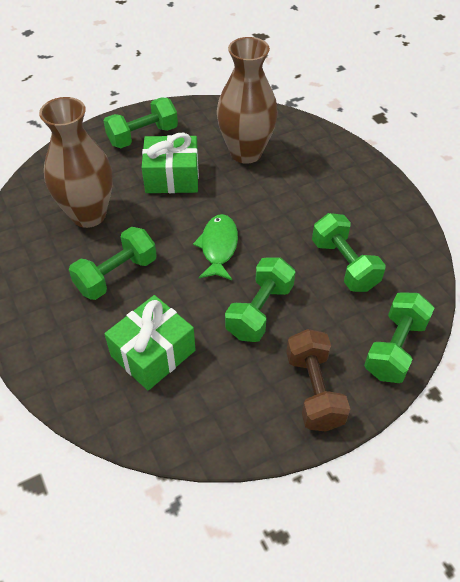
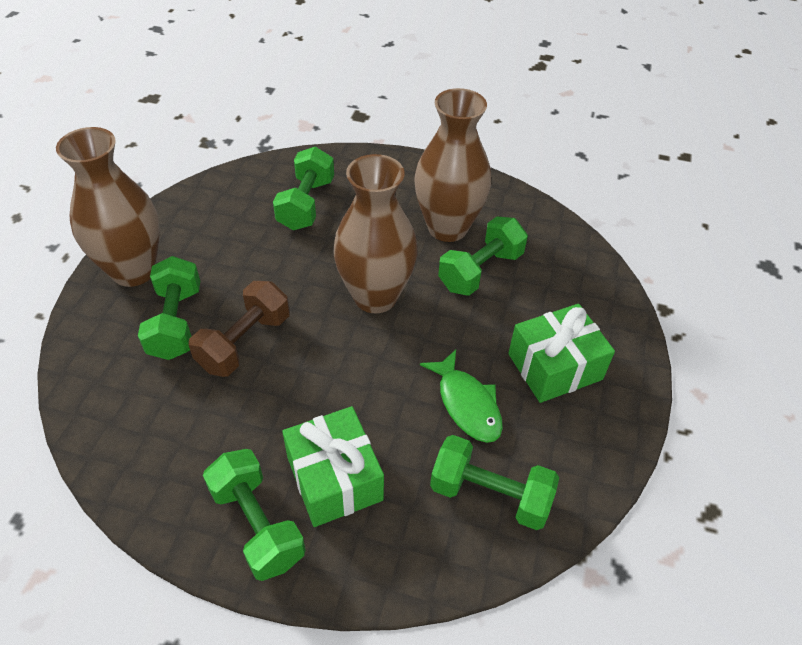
brown vase: 2 -> 3

